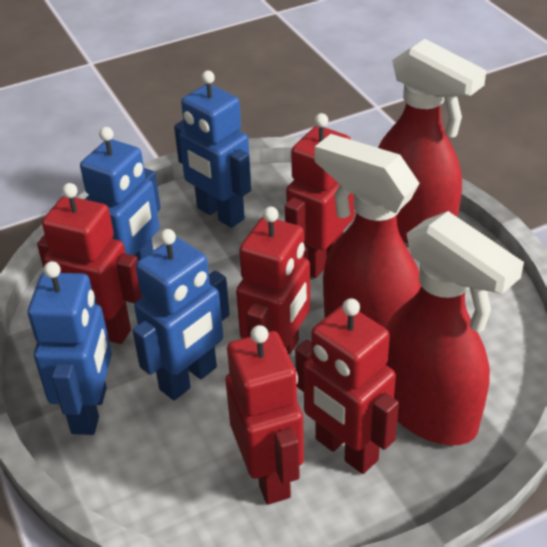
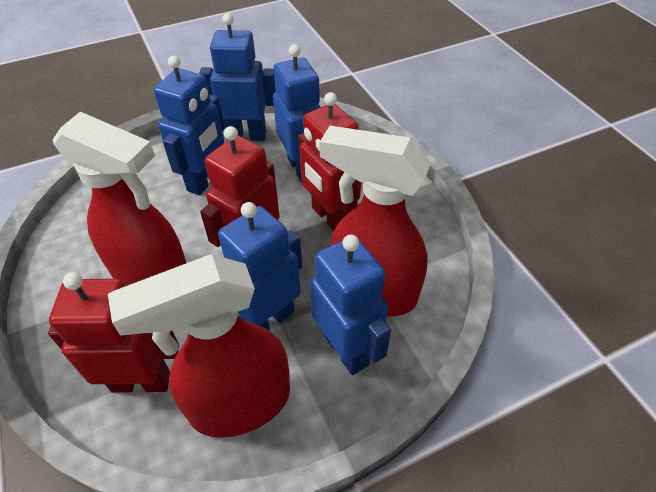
blue robot: 4 -> 5
red robot: 5 -> 3

